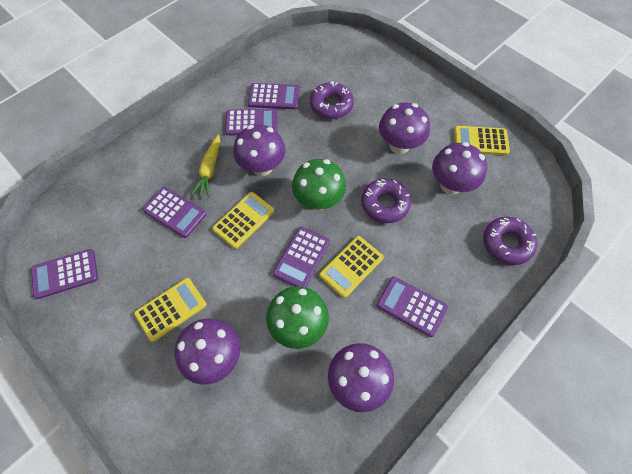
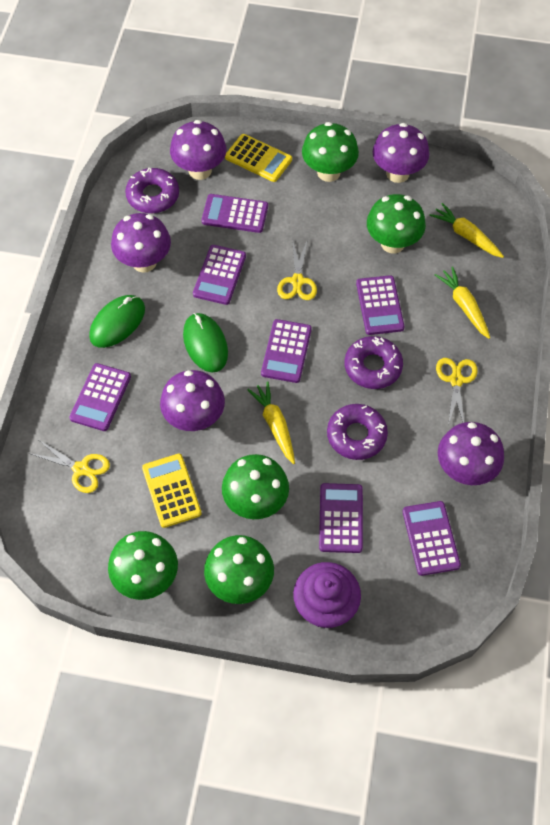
green mouse: 0 -> 2
green mushroom: 2 -> 5
purple calculator: 6 -> 7
purple cupcake: 0 -> 1
yellow calculator: 4 -> 2
yellow carrot: 1 -> 3
yellow scissors: 0 -> 3

